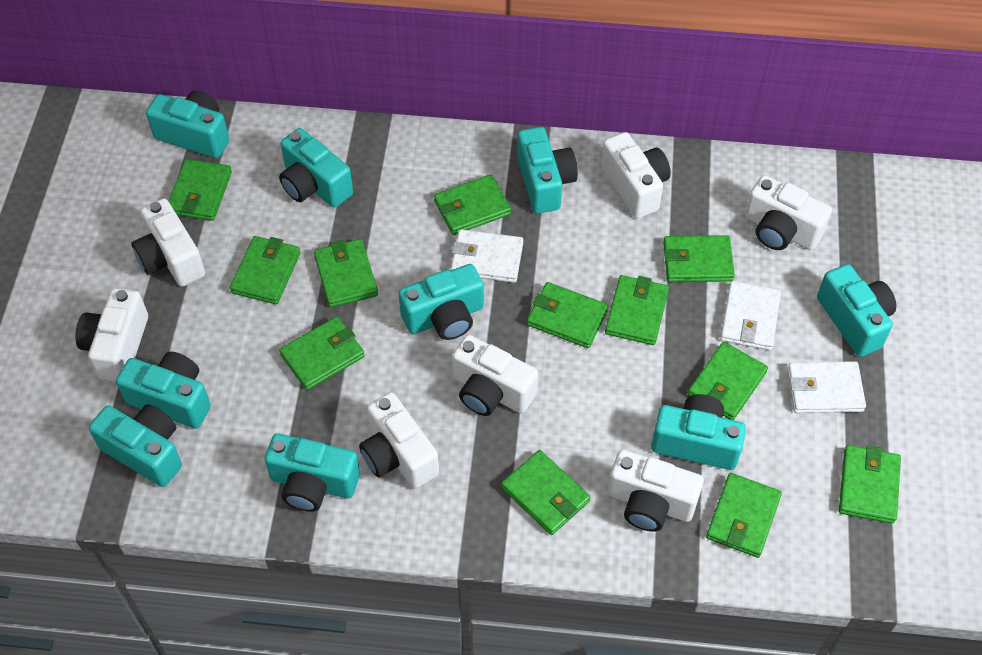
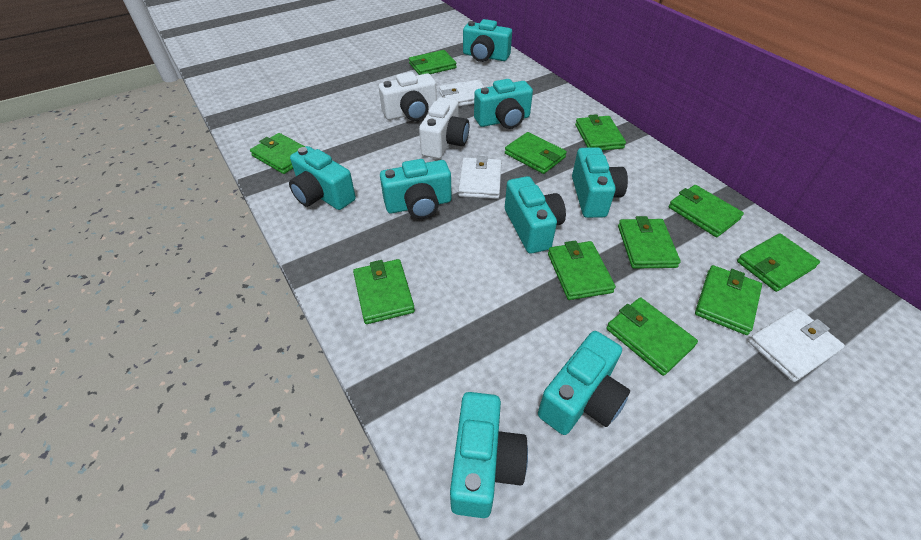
green wallet: 12 -> 11
turquoise camera: 9 -> 8
white camera: 7 -> 2

